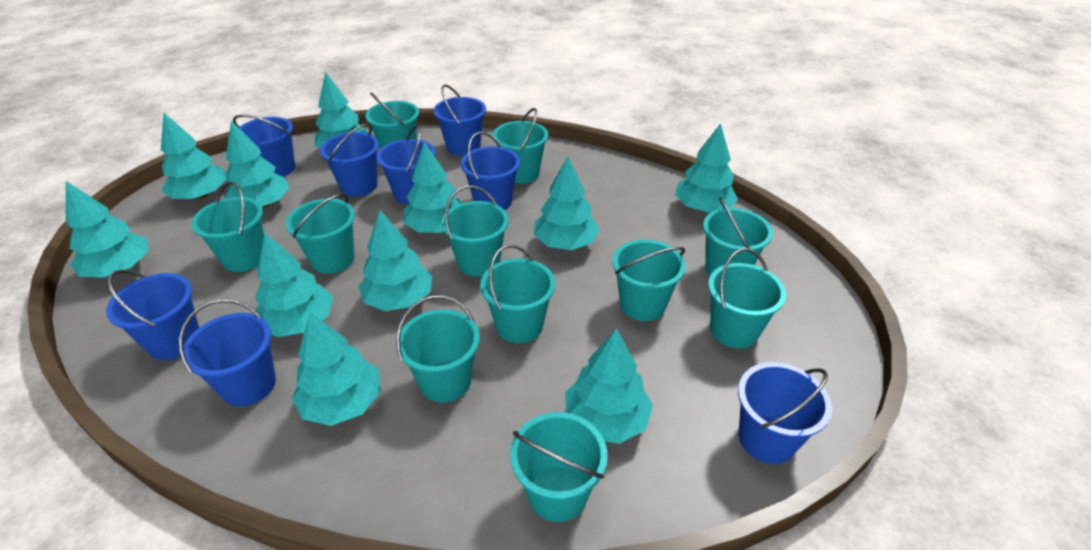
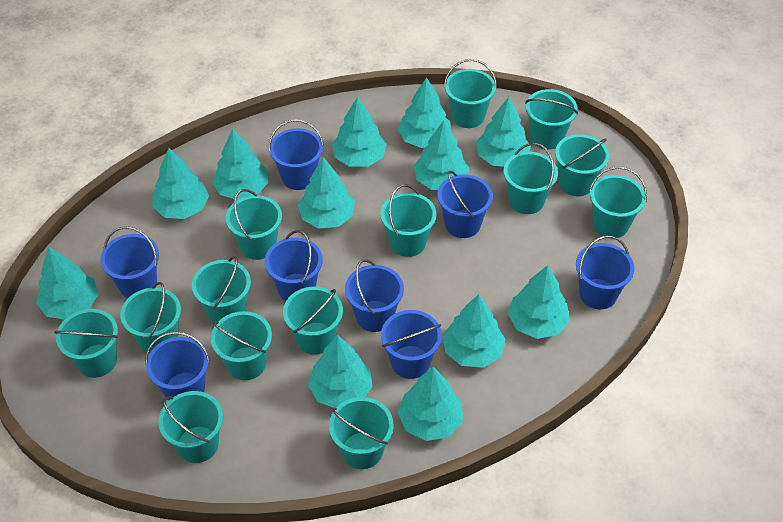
turquoise bucket: 11 -> 14
turquoise tree: 11 -> 12

